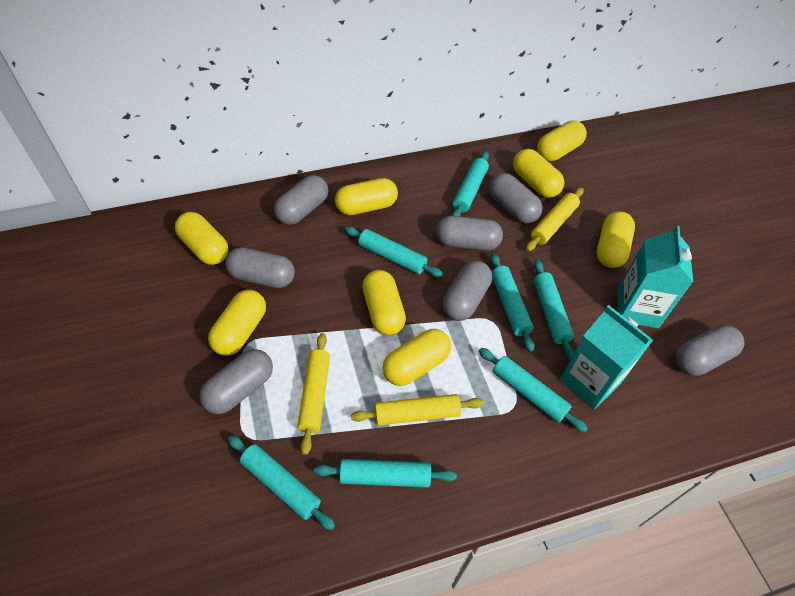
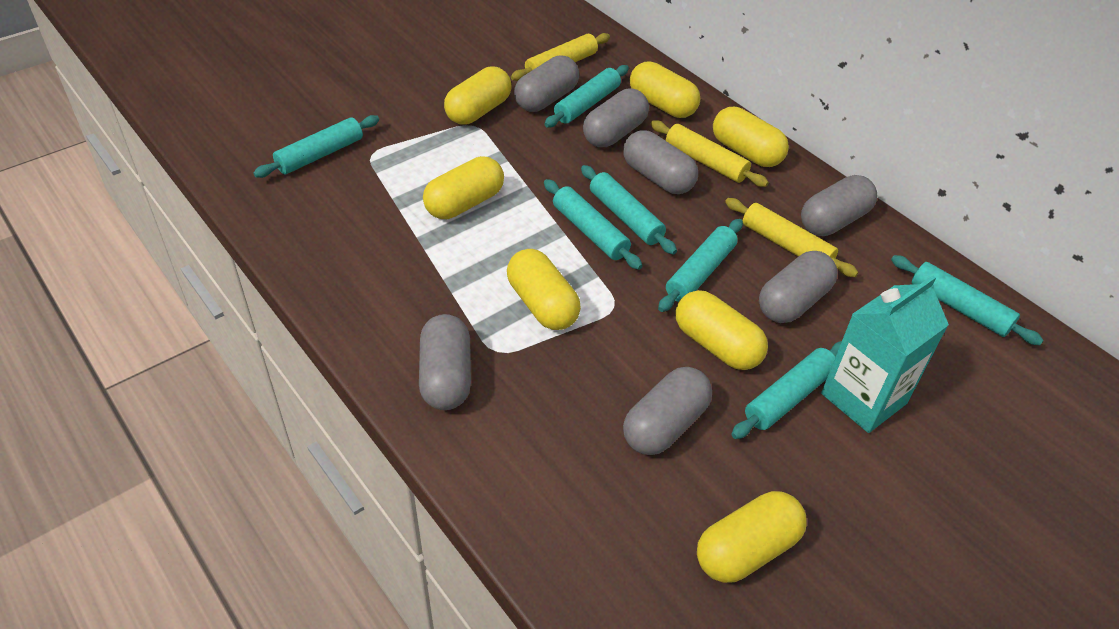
turquoise carton: 2 -> 1
yellow capsule: 8 -> 7

